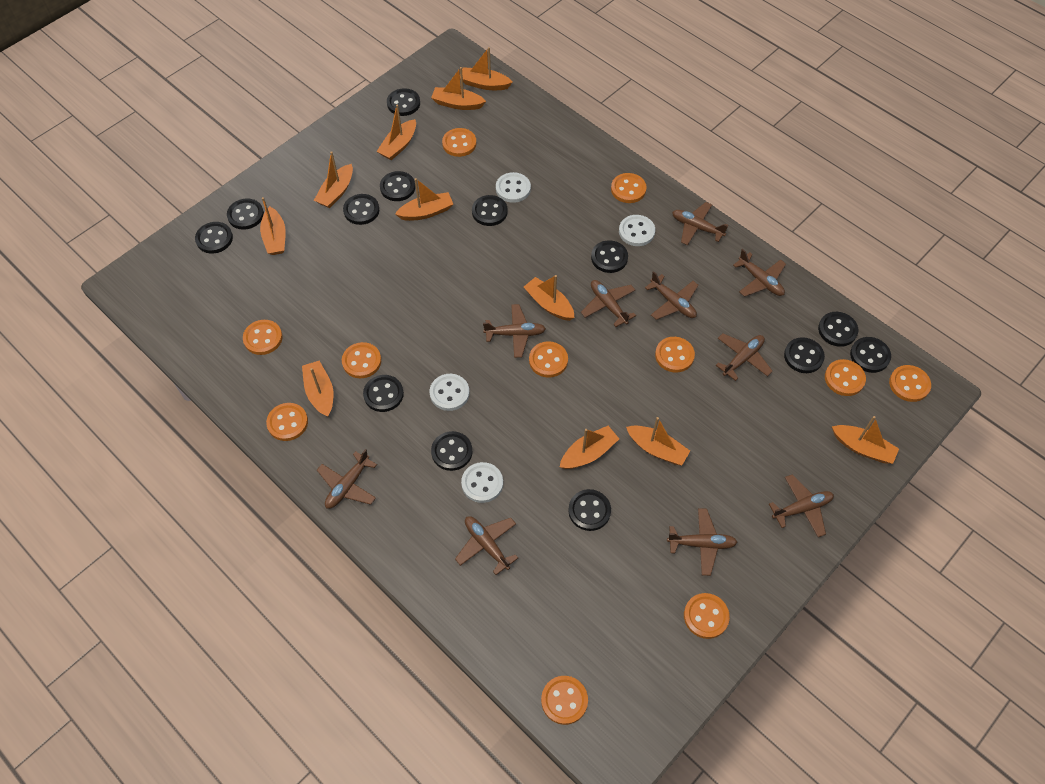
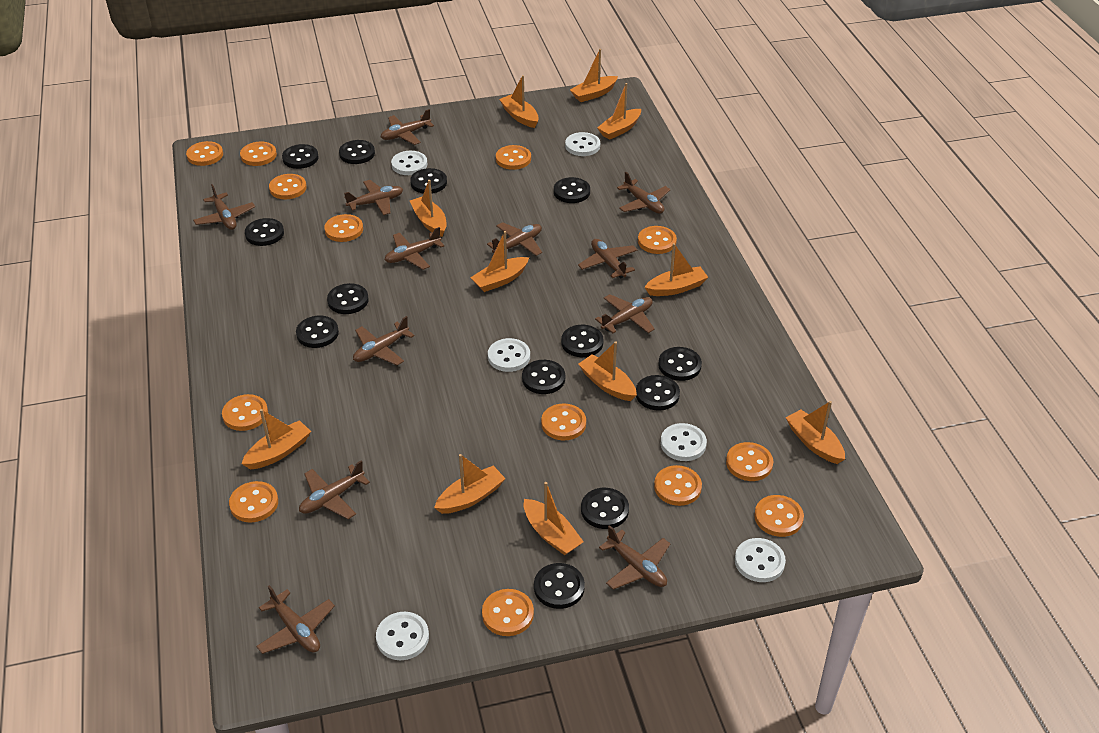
brown plane: 10 -> 12
orange button: 11 -> 13
white button: 4 -> 6

